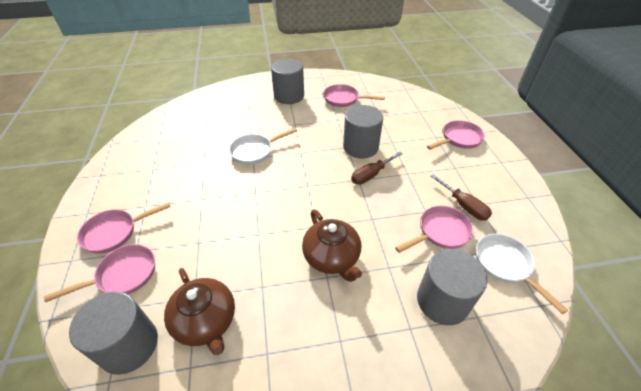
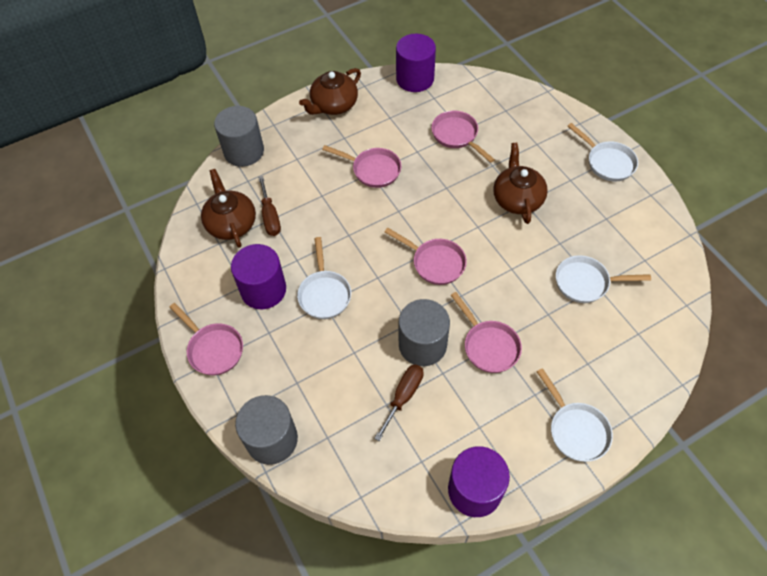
brown teapot: 2 -> 3
grey cylinder: 4 -> 3
purple cylinder: 0 -> 3
white pan: 2 -> 4

